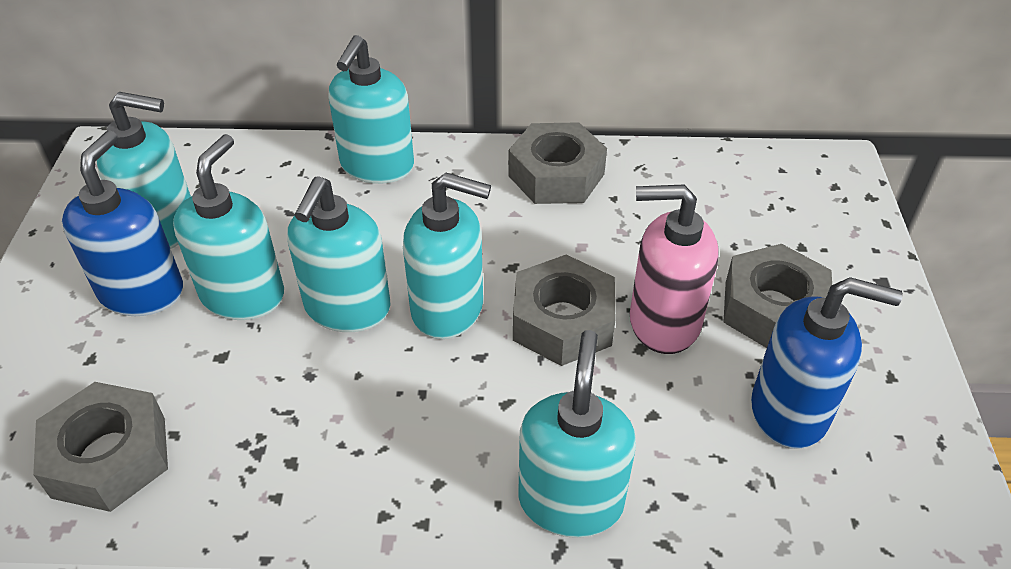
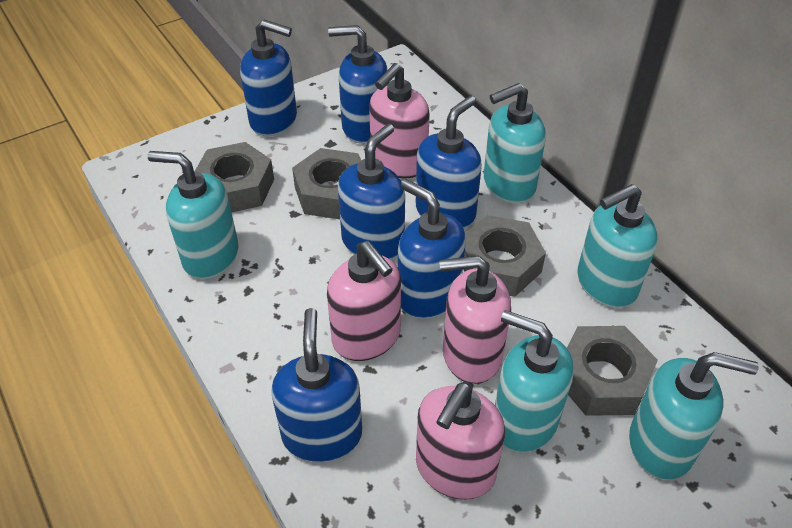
blue soap dispenser: 2 -> 6
pink soap dispenser: 1 -> 4
turquoise soap dispenser: 6 -> 5

